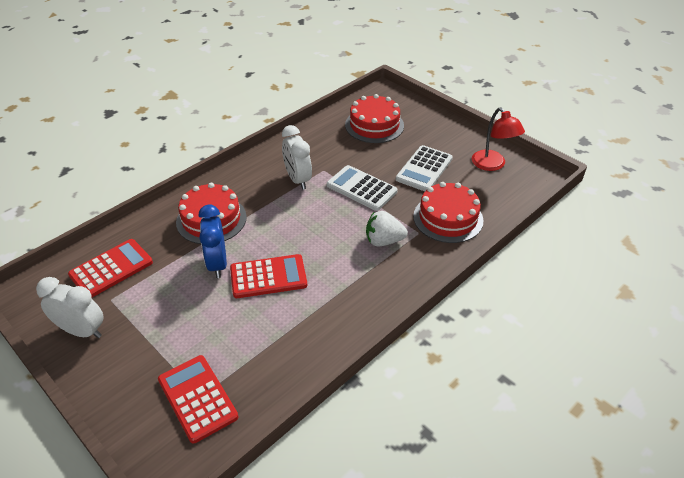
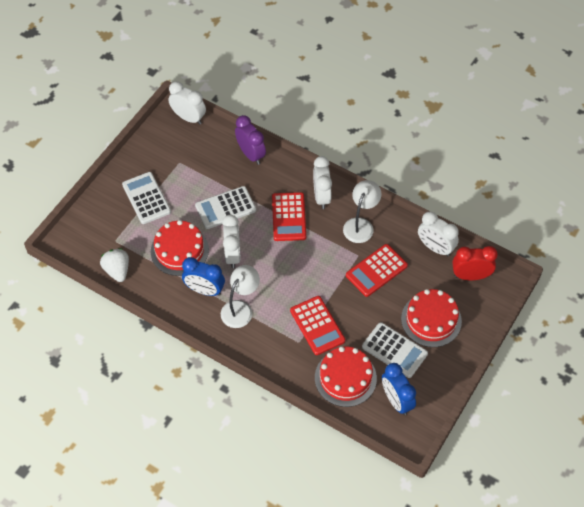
blue clock: 1 -> 2
purple clock: 0 -> 1
red clock: 0 -> 1
red lamp: 1 -> 0
white calculator: 2 -> 3
white clock: 2 -> 4
white lamp: 0 -> 2

